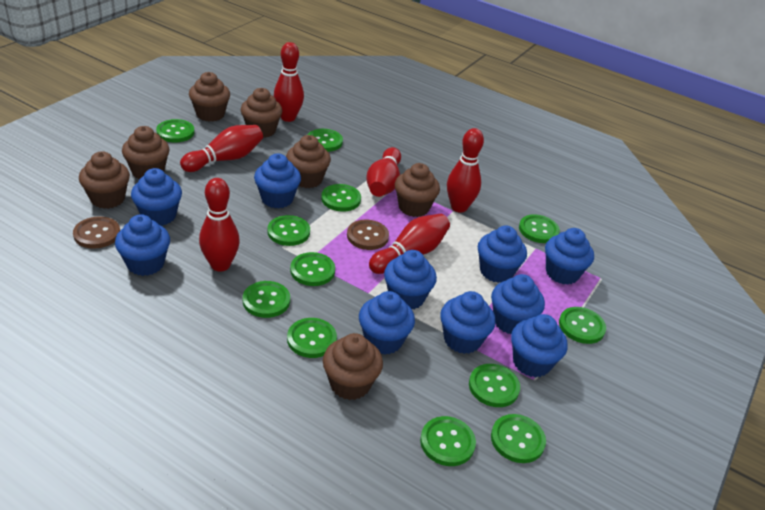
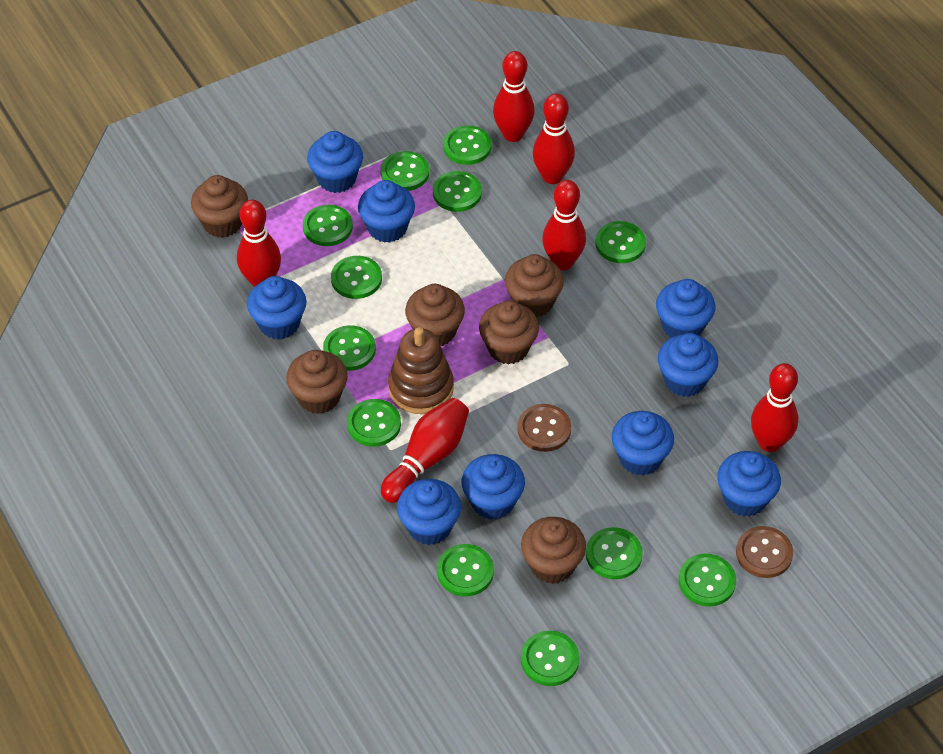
blue cupcake: 10 -> 9
brown cupcake: 7 -> 6
brown stacking toy: 0 -> 1

